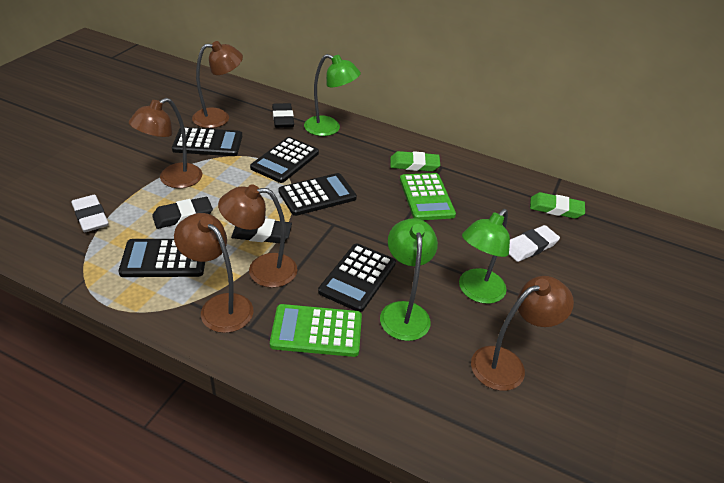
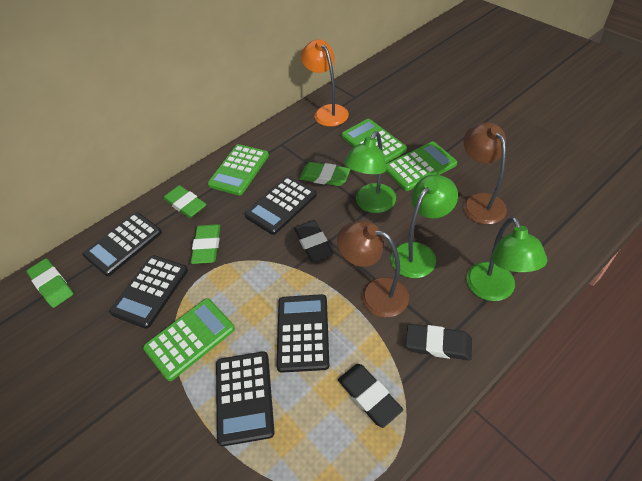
brown lamp: 5 -> 2
green calculator: 2 -> 4
green eraser: 2 -> 4
orange lamp: 0 -> 1
white eraser: 2 -> 0

